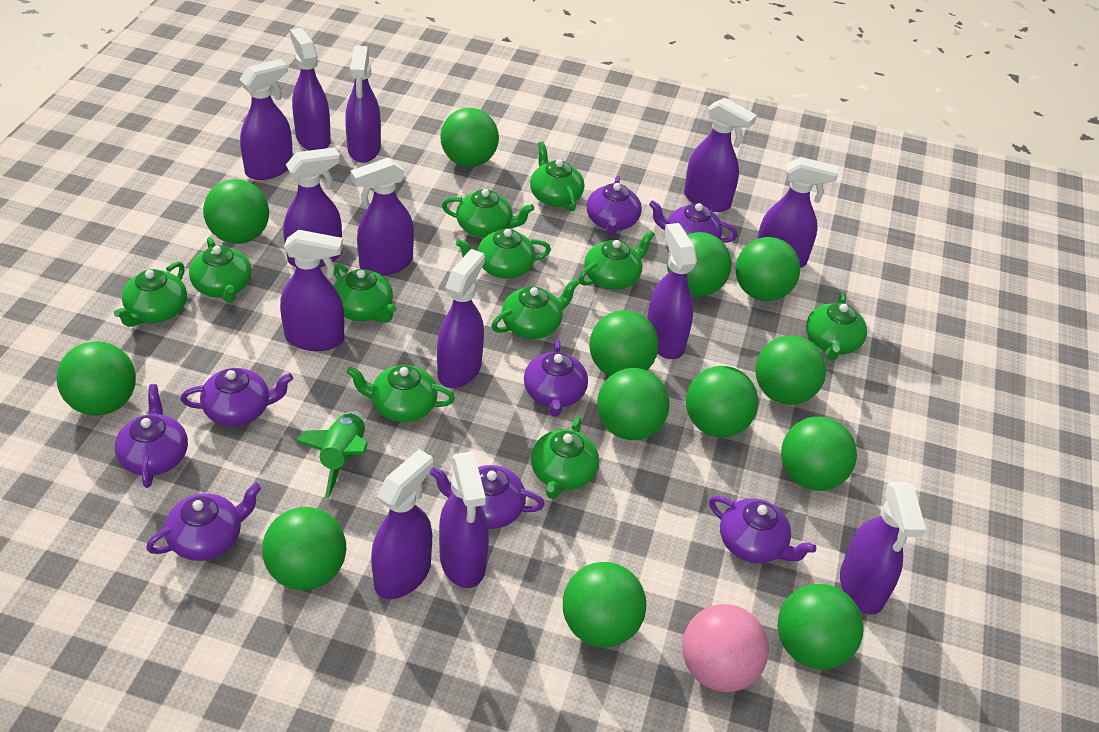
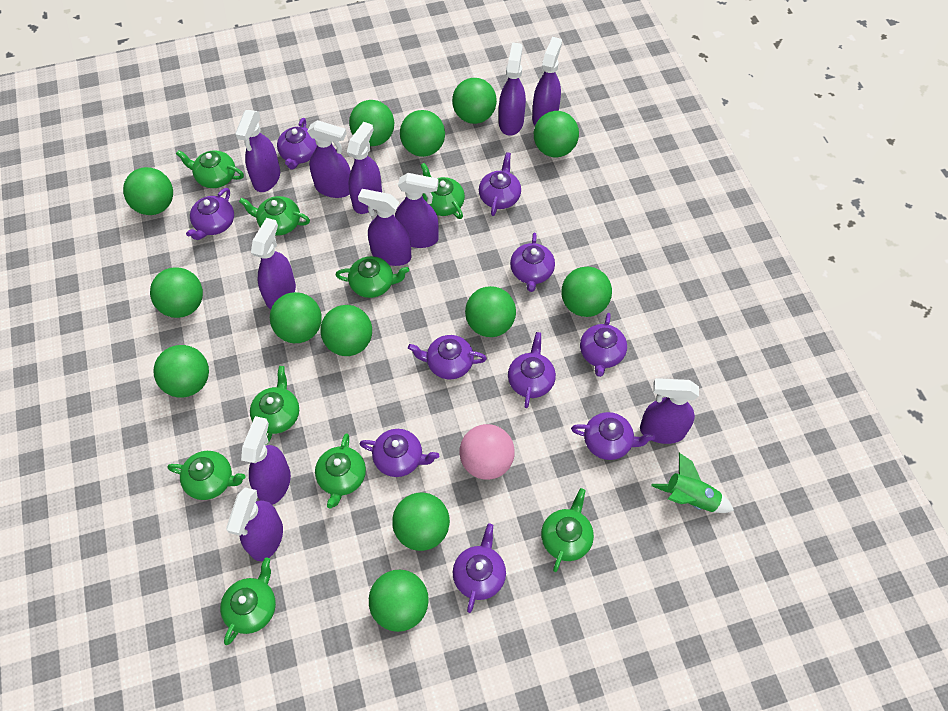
green teapot: 11 -> 9
purple spray bottle: 13 -> 11
purple teapot: 8 -> 10

